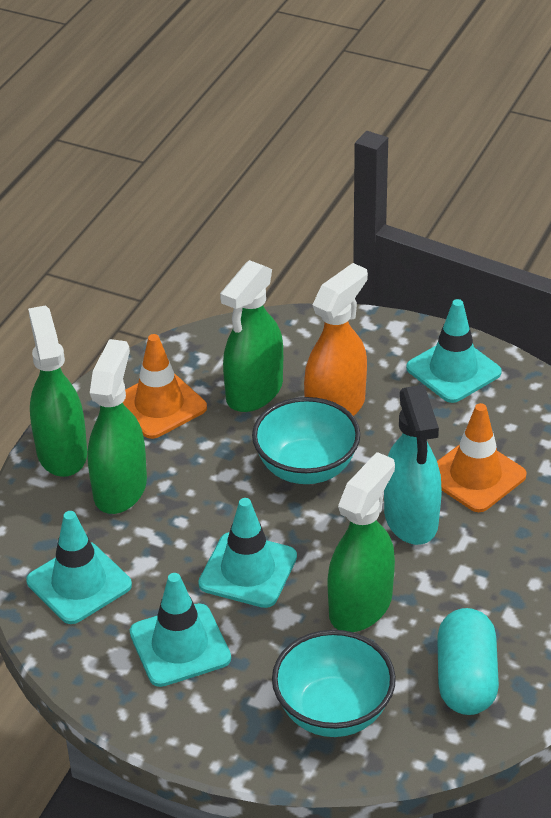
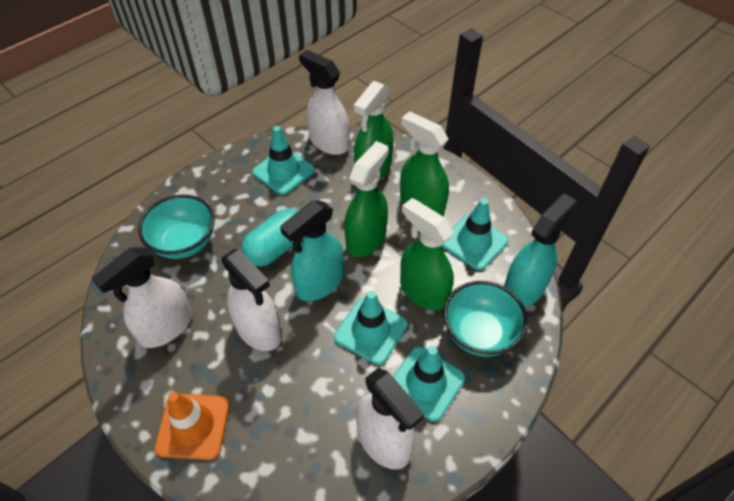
orange spray bottle: 1 -> 0
orange traffic cone: 2 -> 1
turquoise spray bottle: 1 -> 2
white spray bottle: 0 -> 4

